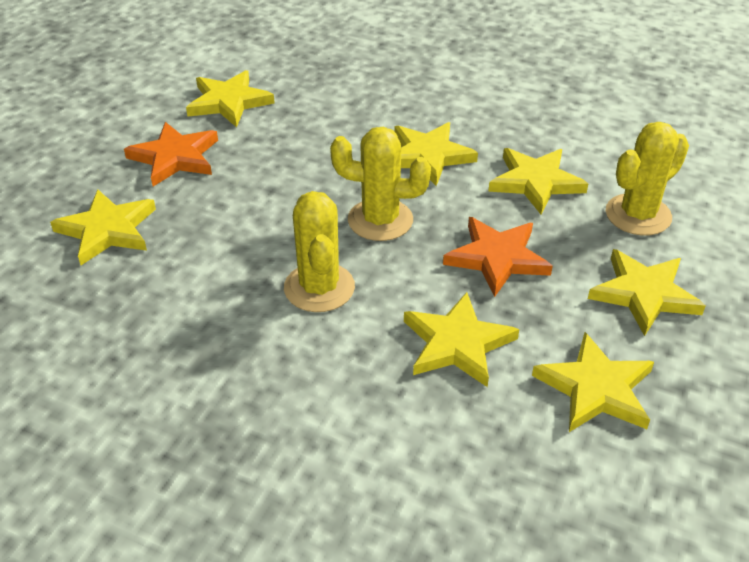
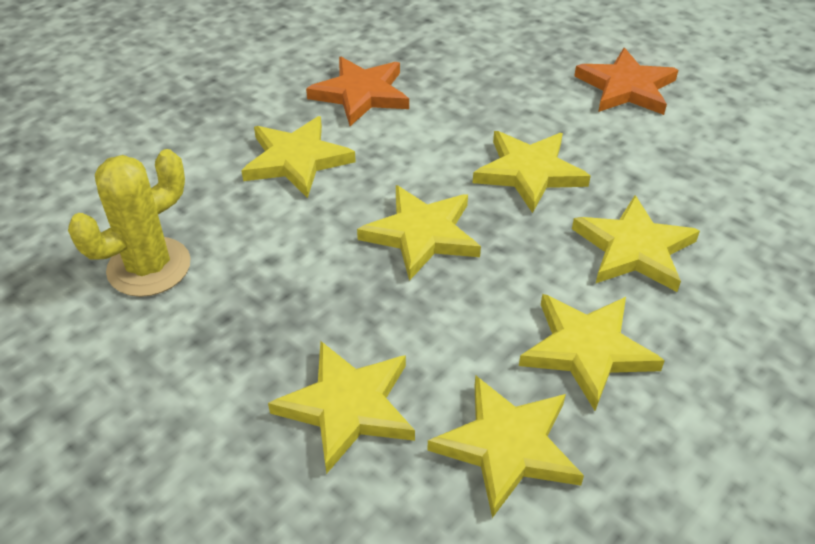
yellow cactus: 3 -> 1

